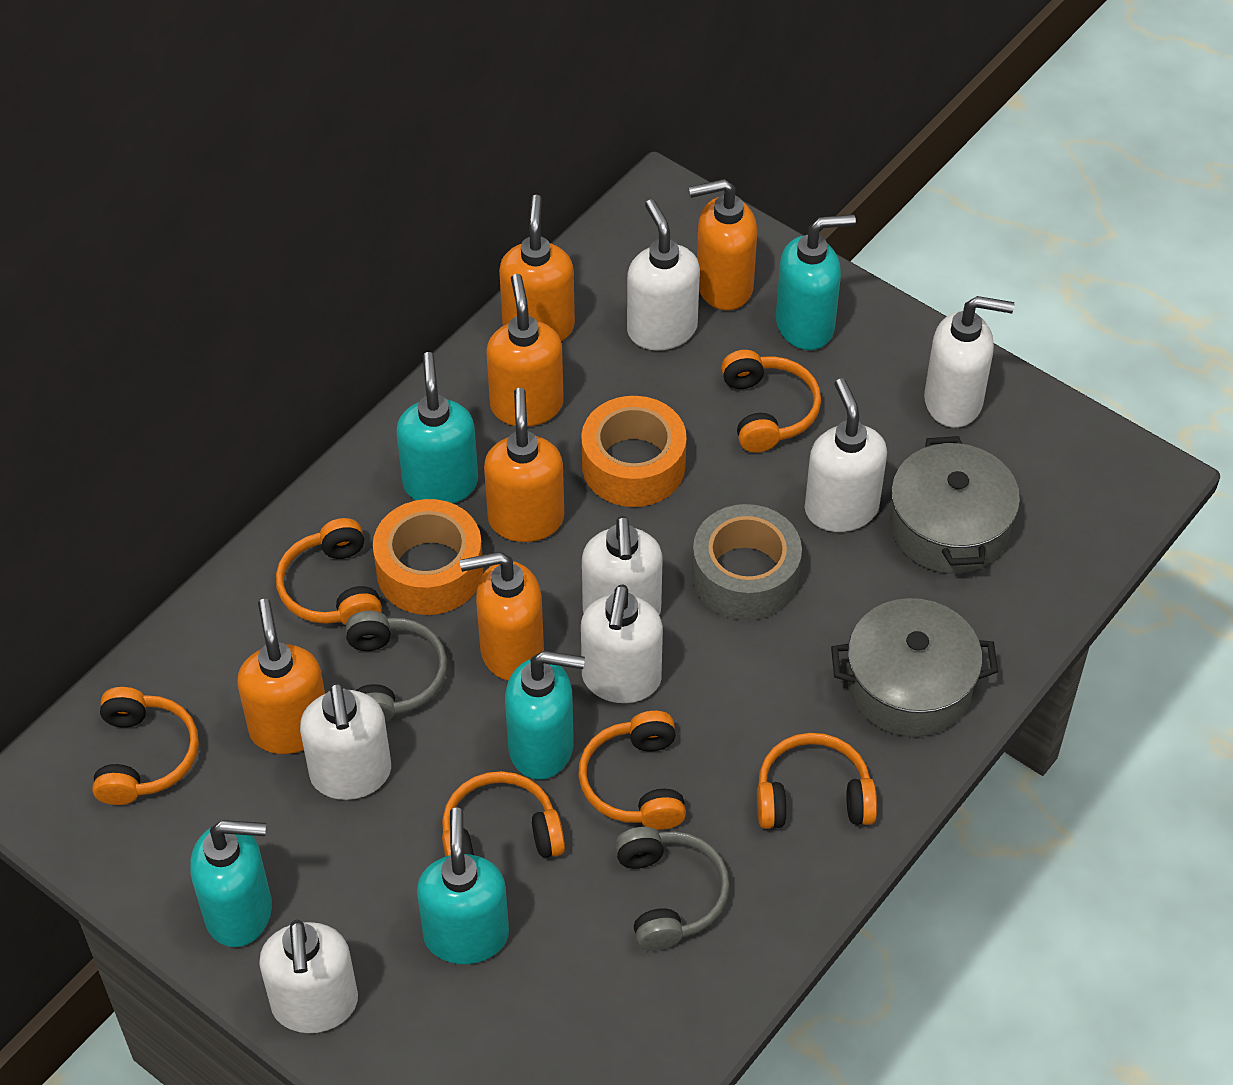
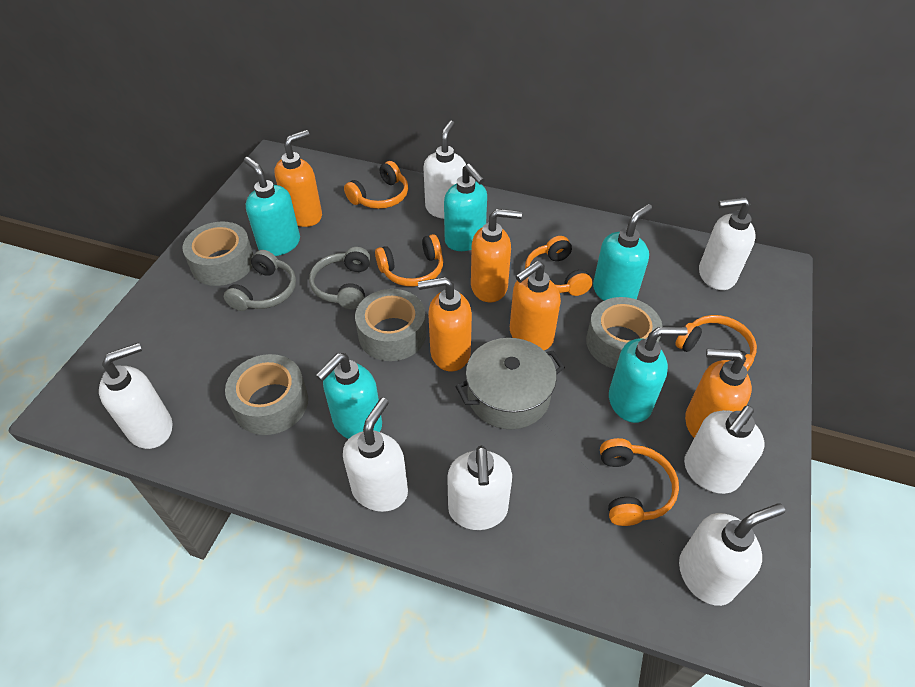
grey pot: 2 -> 1
grey tape: 1 -> 4
orange headphones: 6 -> 5
orange soap dispenser: 6 -> 5
orange tape: 2 -> 0

